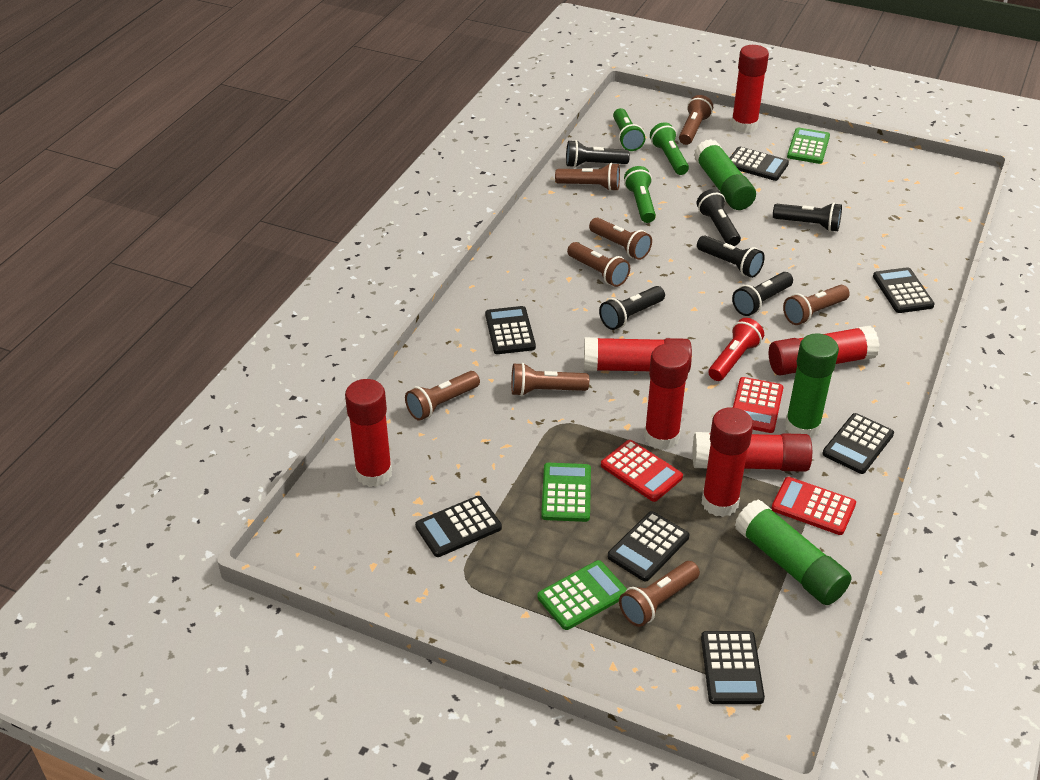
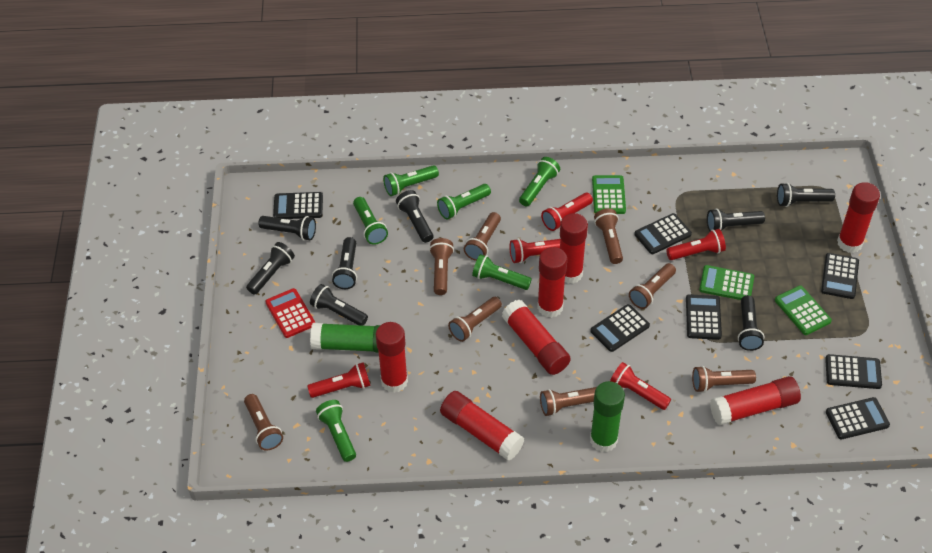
black flashlight: 6 -> 8
green flashlight: 3 -> 6
green glue stick: 3 -> 2
red calculator: 3 -> 1
red flashlight: 1 -> 5

